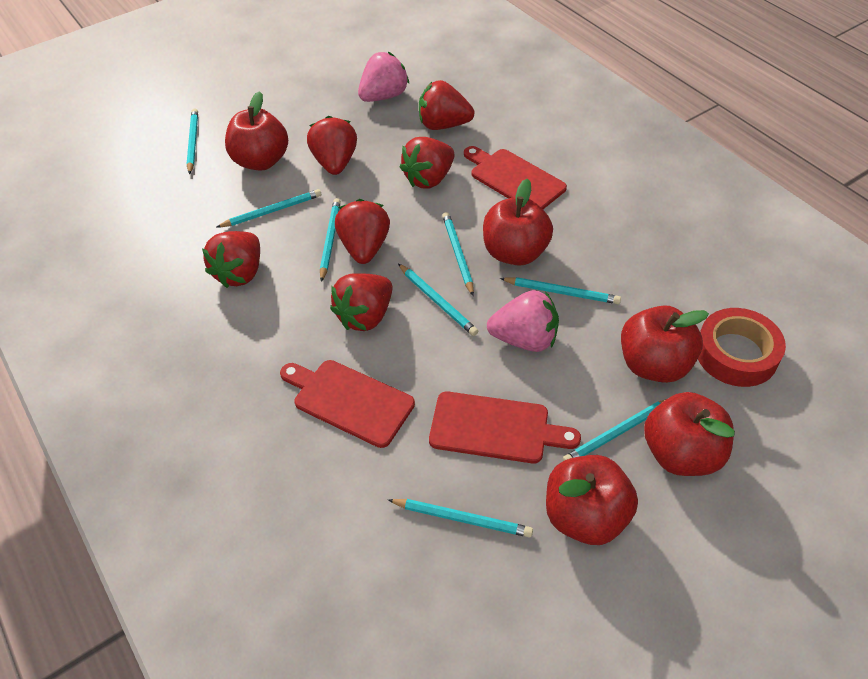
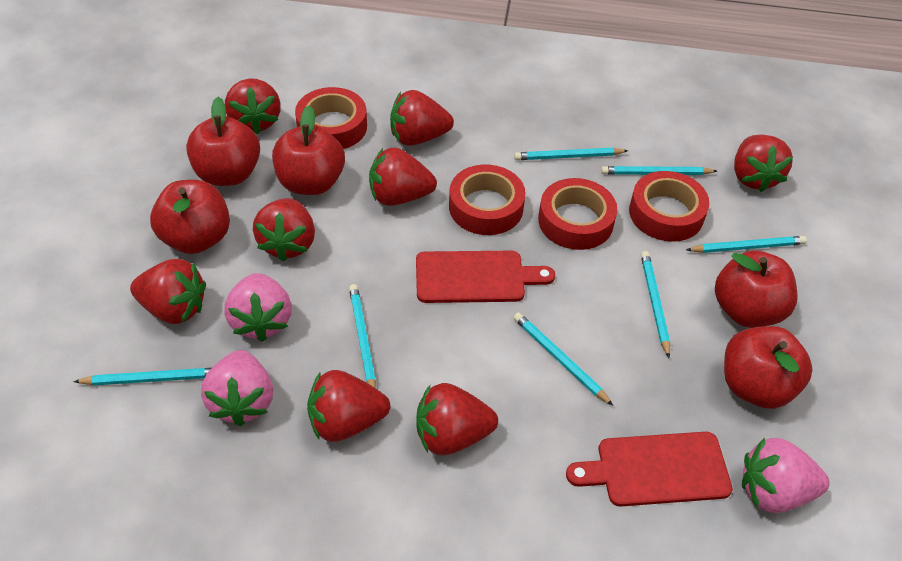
pink strawberry: 2 -> 3
red cutting board: 3 -> 2
red strawberry: 6 -> 8
red tape: 1 -> 4
turquoise pencil: 8 -> 7

